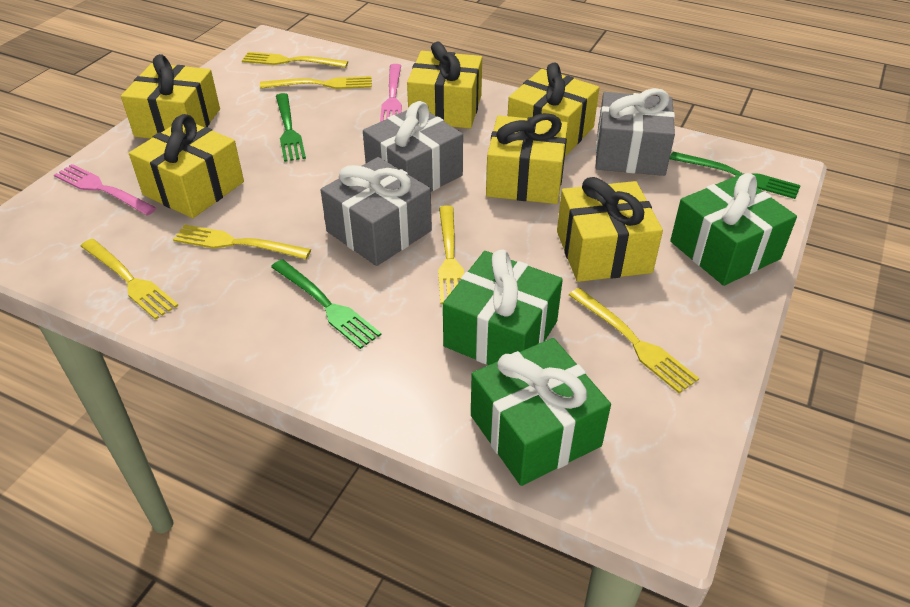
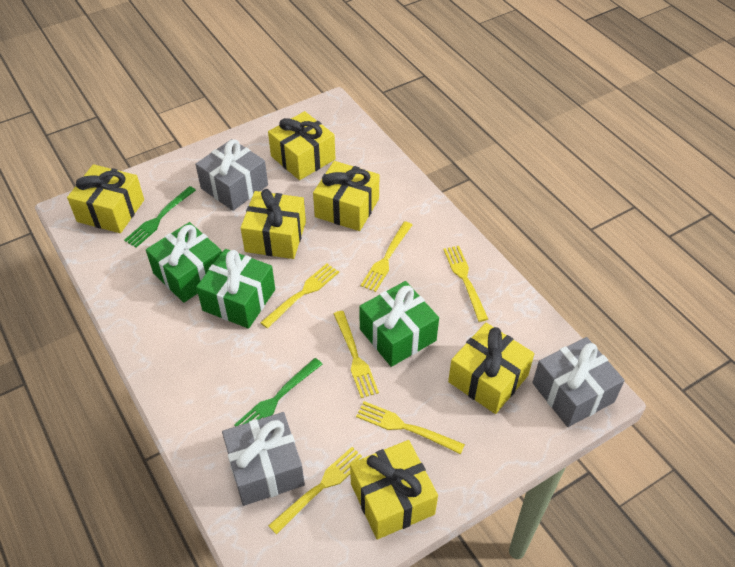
green fork: 3 -> 2
pink fork: 2 -> 0

